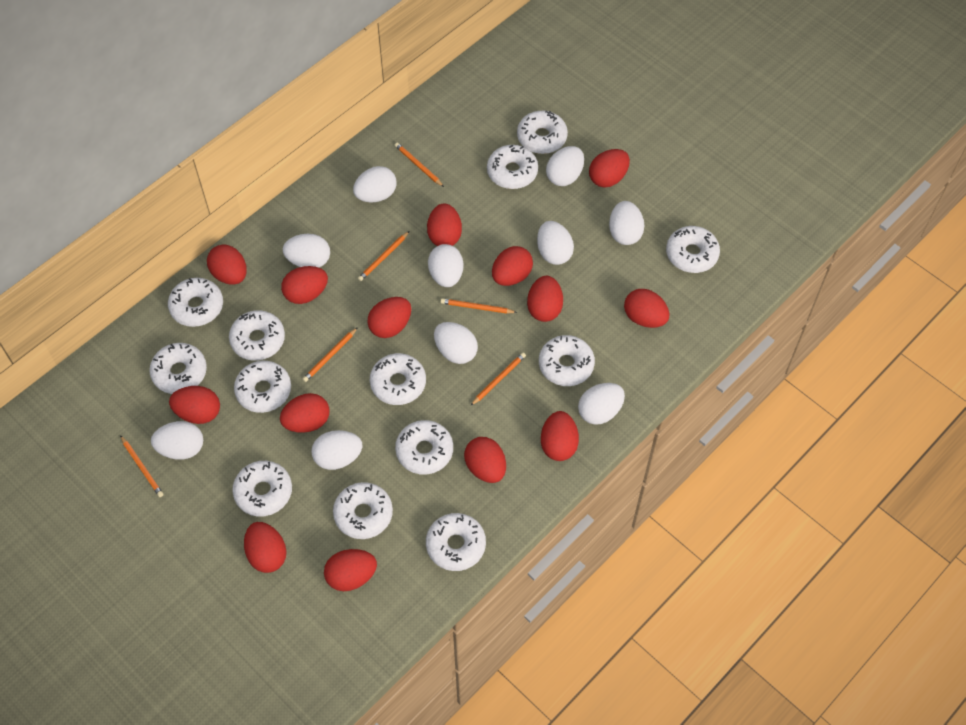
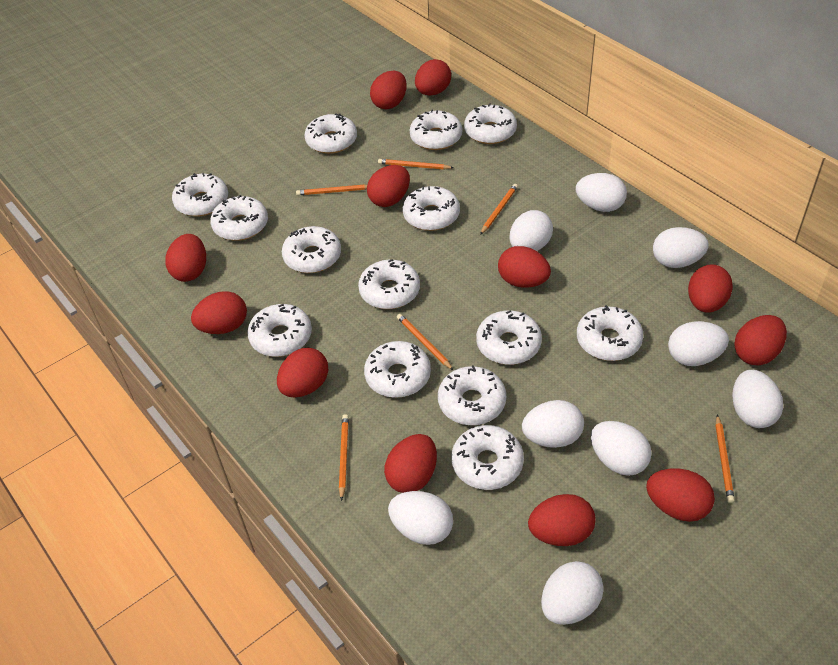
red egg: 14 -> 12
white donut: 13 -> 14
white egg: 10 -> 9

